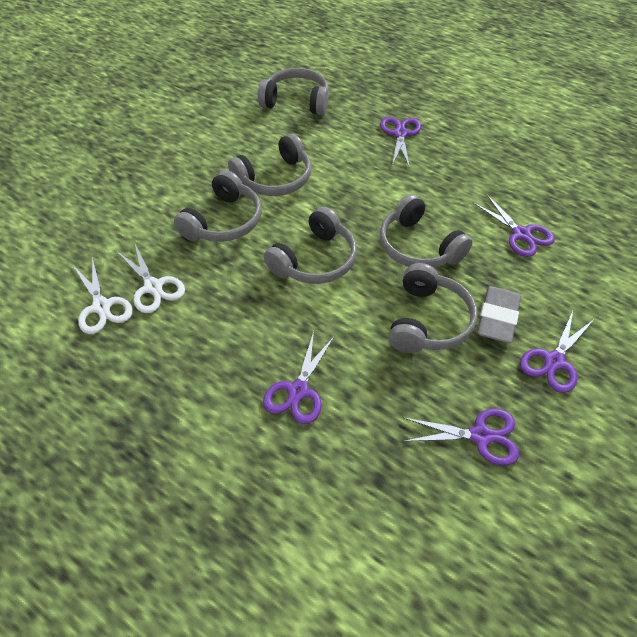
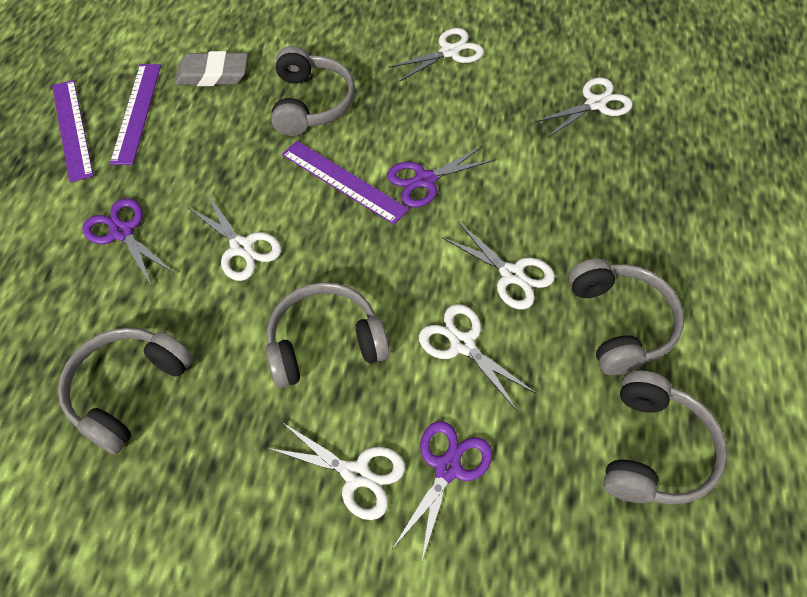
grey headphones: 6 -> 5
purple ruler: 0 -> 3
purple scissors: 5 -> 3
white scissors: 2 -> 6

